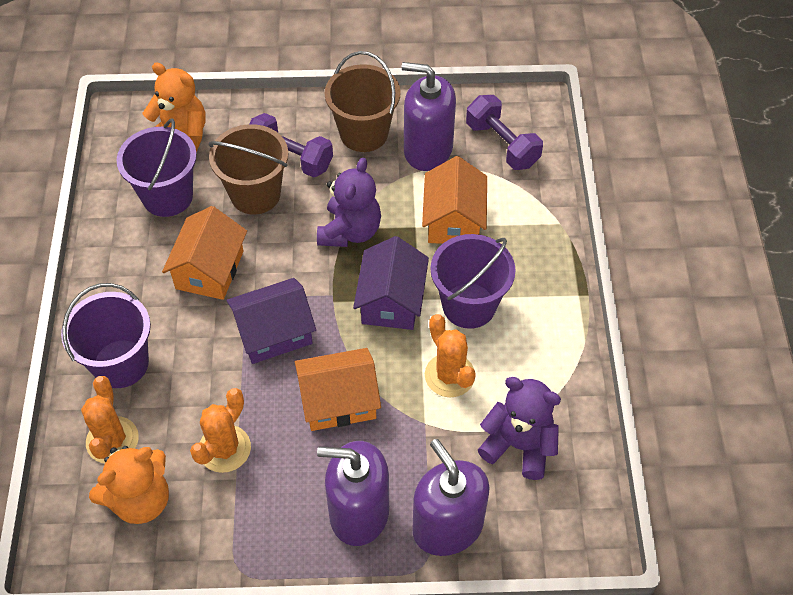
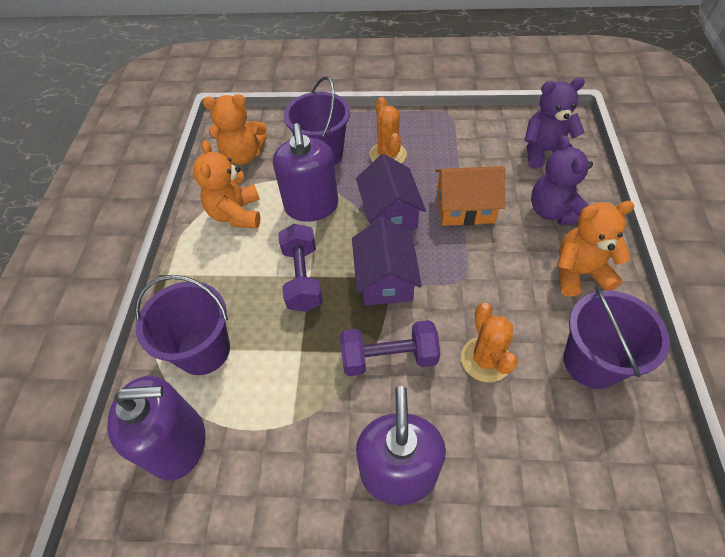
brown bucket: 2 -> 0
orange cactus: 3 -> 2
orange house: 3 -> 1
orange teddy bear: 2 -> 3

